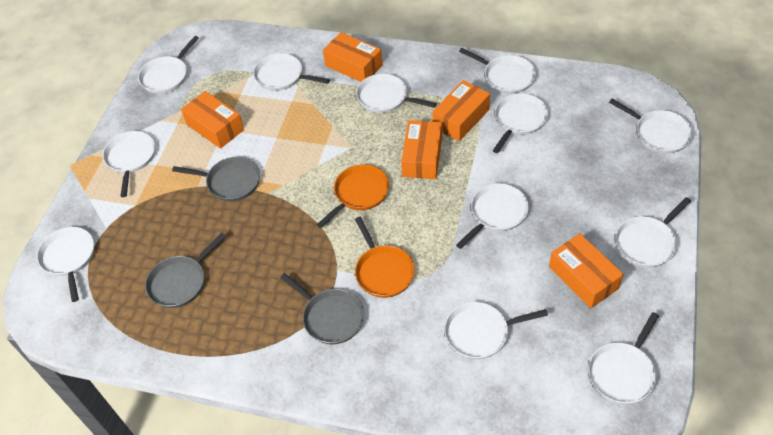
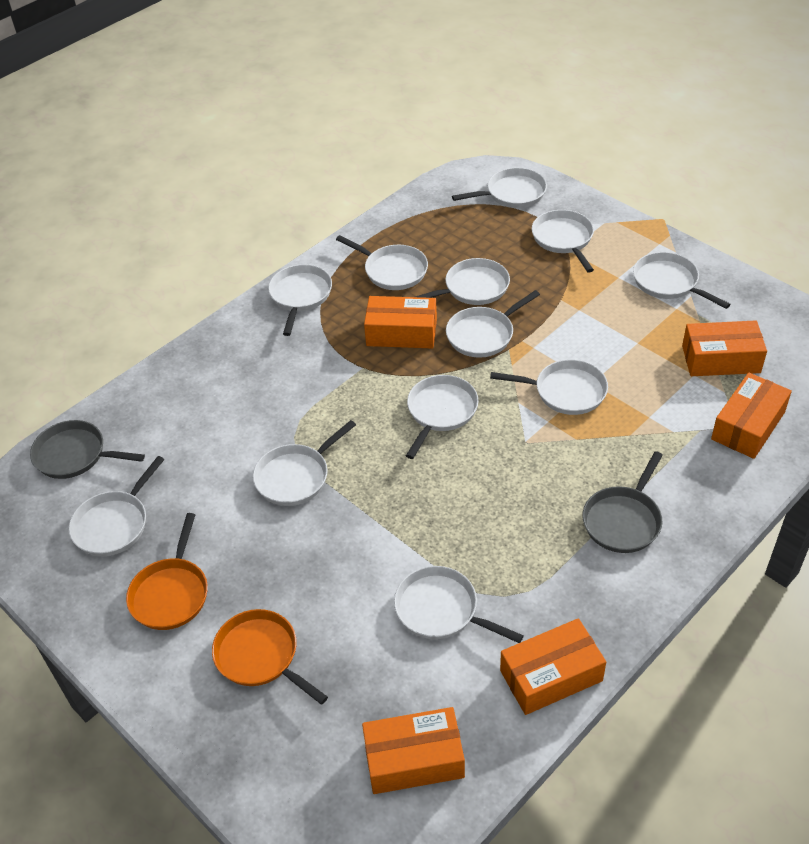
grey pan: 3 -> 2

